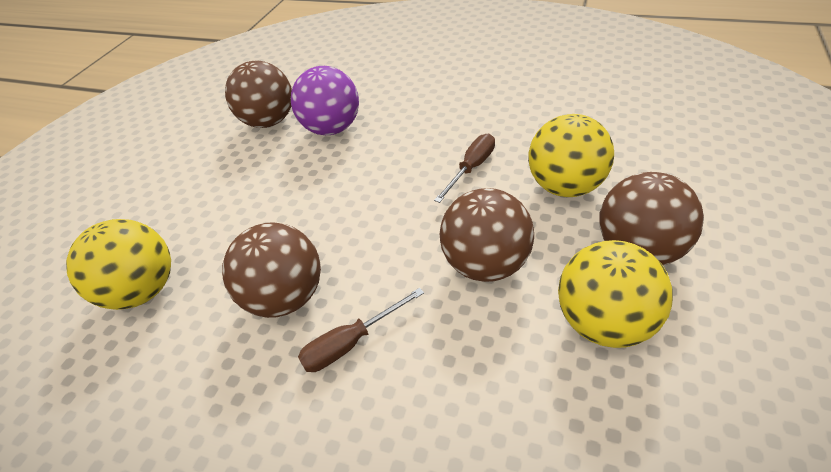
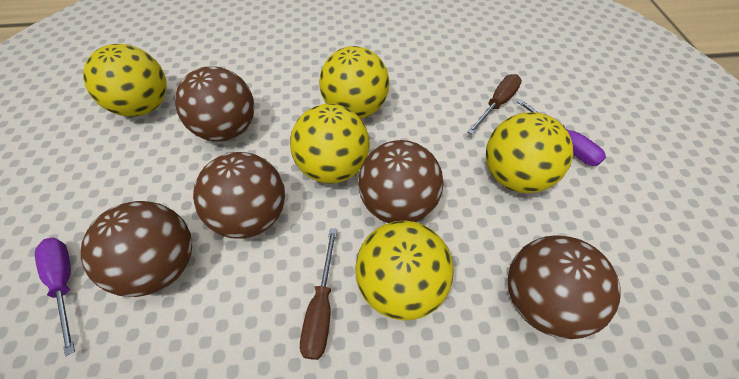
brown ball: 4 -> 5
purple ball: 1 -> 0
purple screwdriver: 0 -> 2
yellow ball: 3 -> 5

